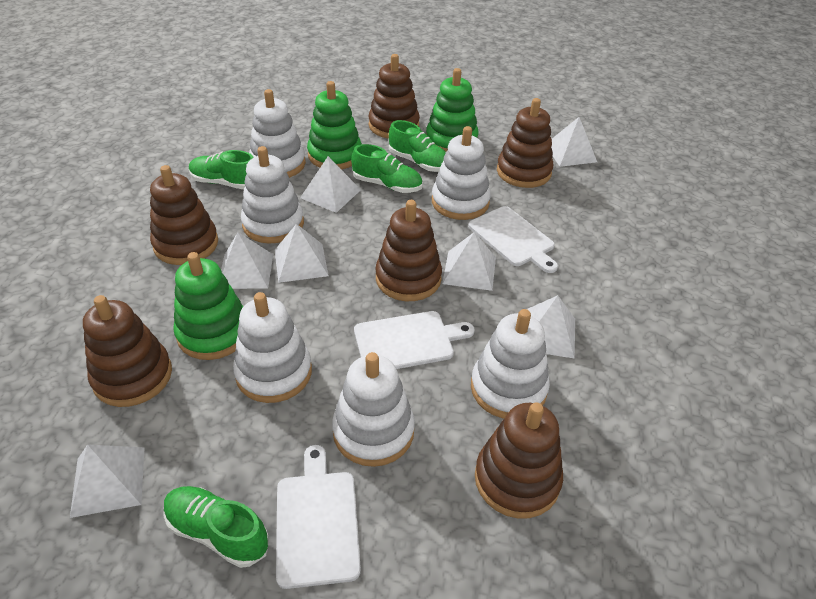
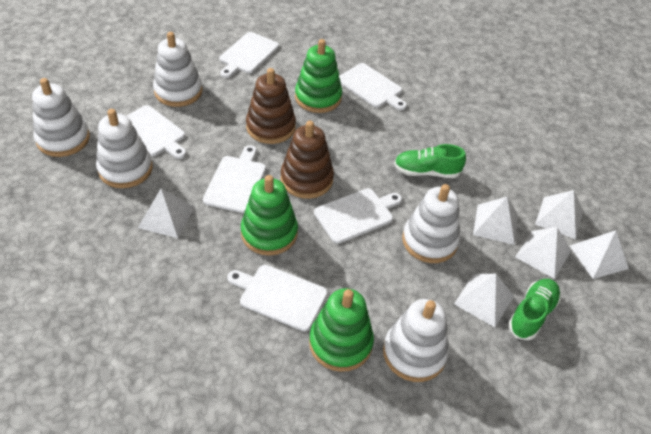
brown stacking toy: 6 -> 2
green shoe: 4 -> 2
white cutting board: 3 -> 6
white pyramid: 7 -> 6
white stacking toy: 6 -> 5

